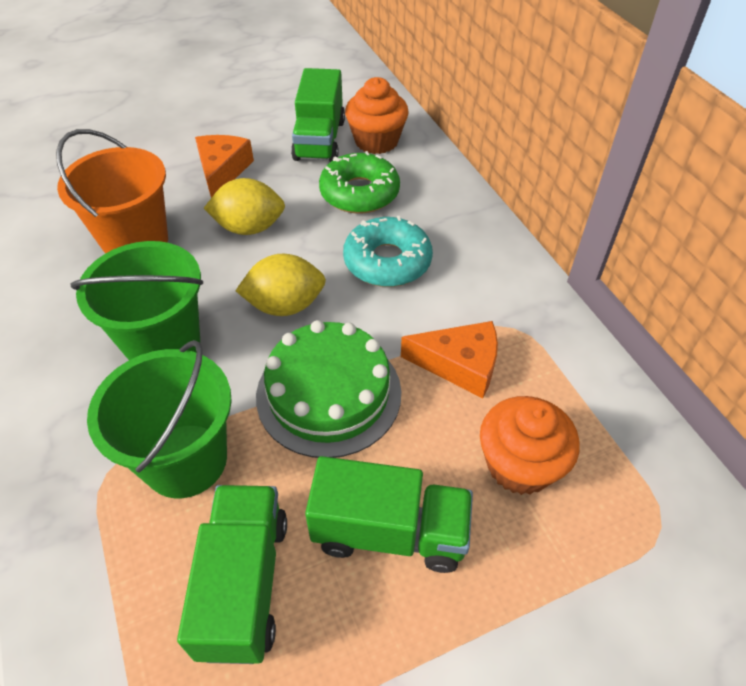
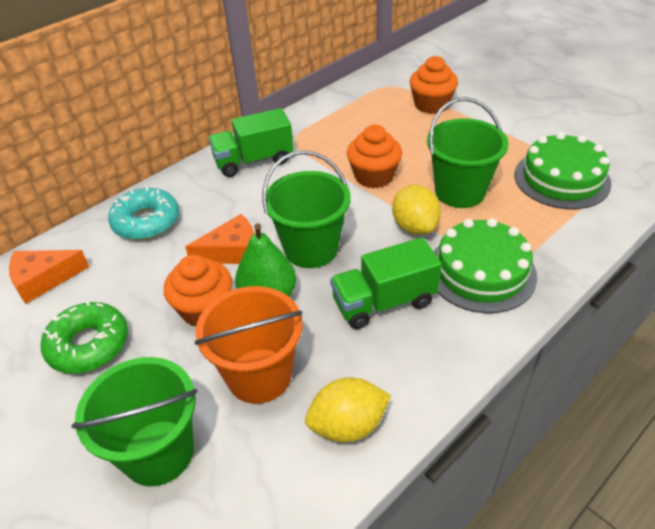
green bucket: 2 -> 3
green cake: 1 -> 2
green pear: 0 -> 1
green truck: 3 -> 2
orange cupcake: 2 -> 3

